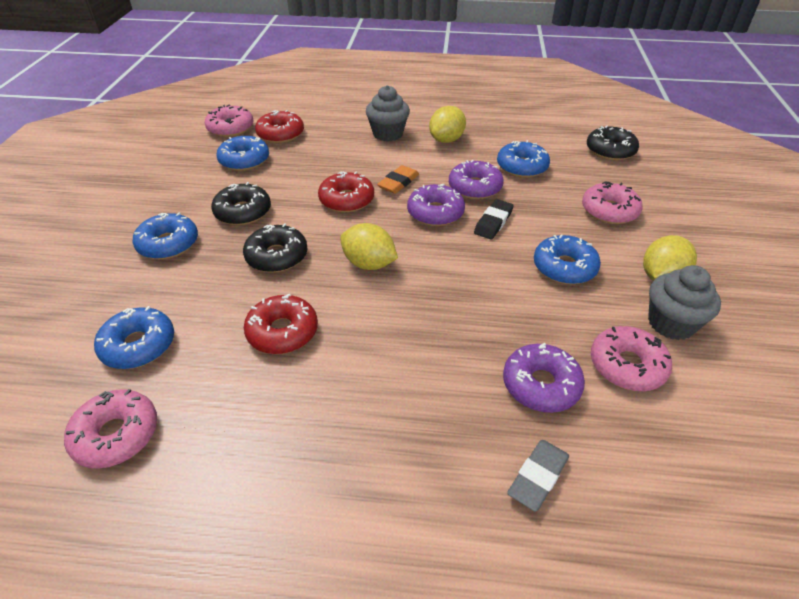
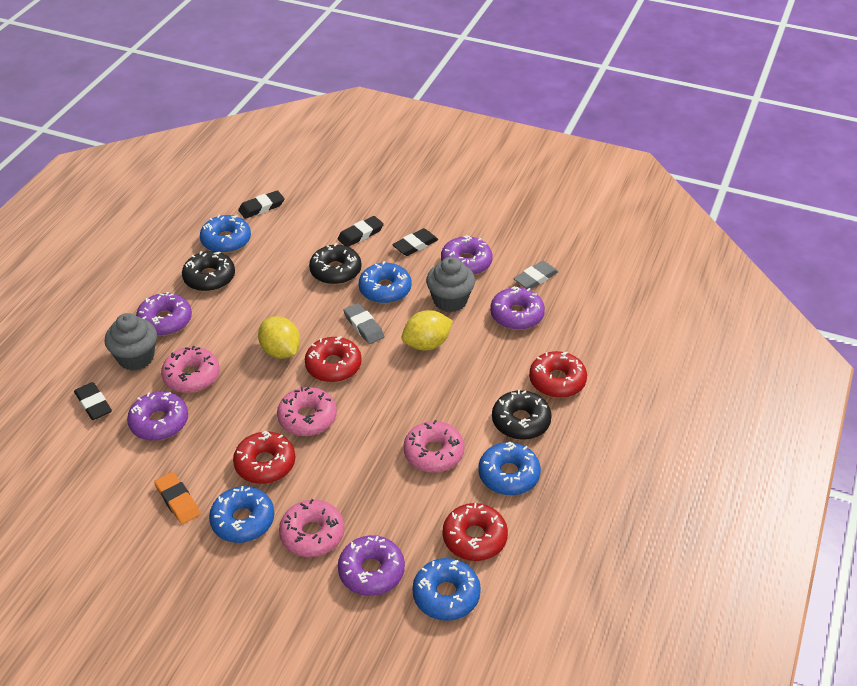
black eraser: 1 -> 4
grey eraser: 1 -> 2
purple donut: 3 -> 5
red donut: 3 -> 4
yellow lemon: 3 -> 2

